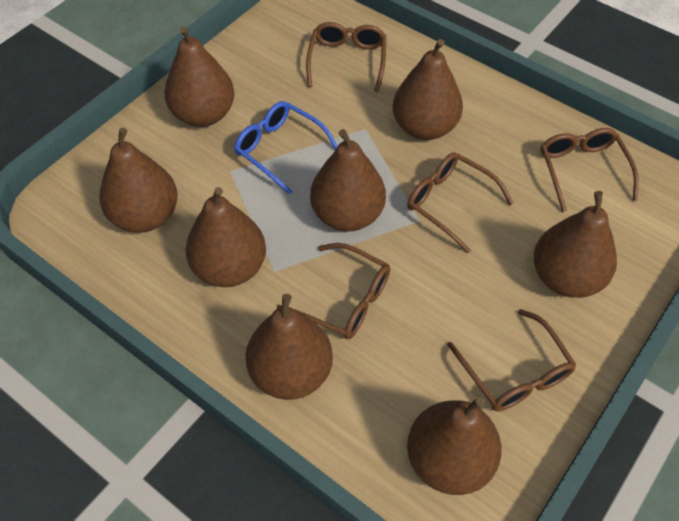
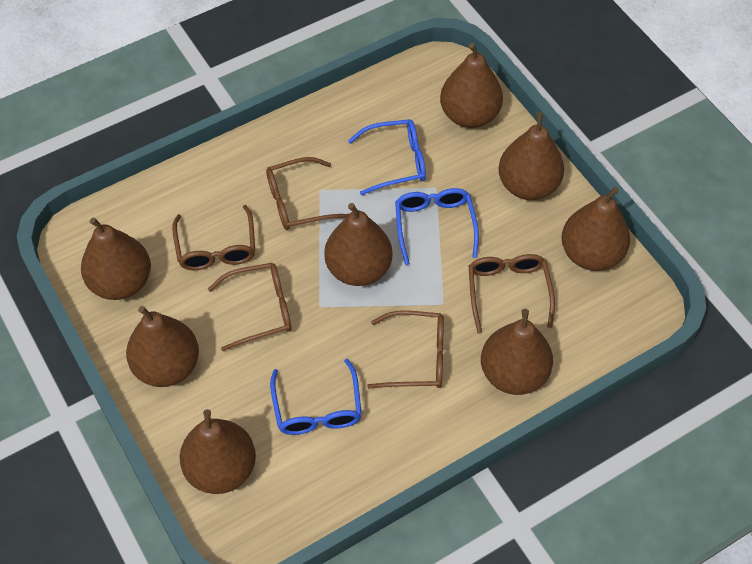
blue glasses: 1 -> 3

